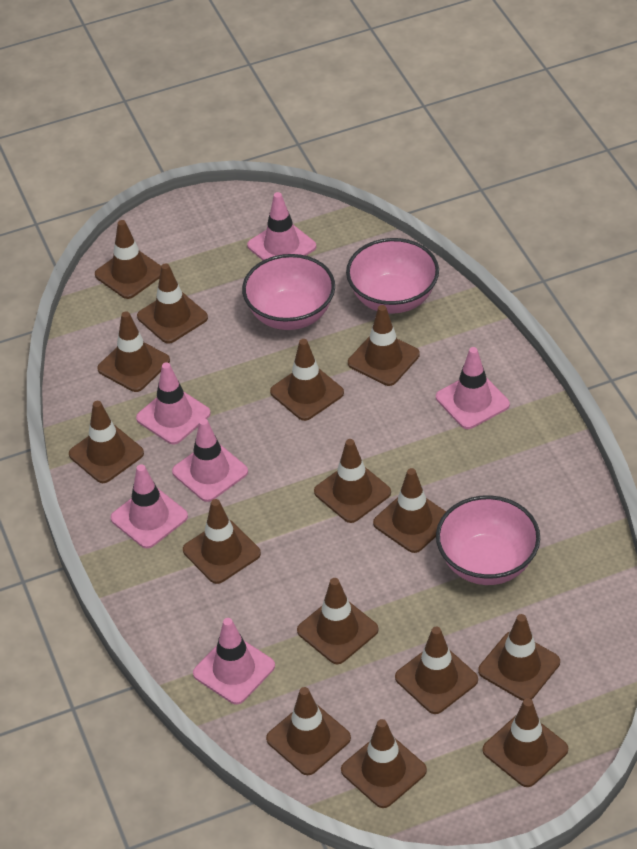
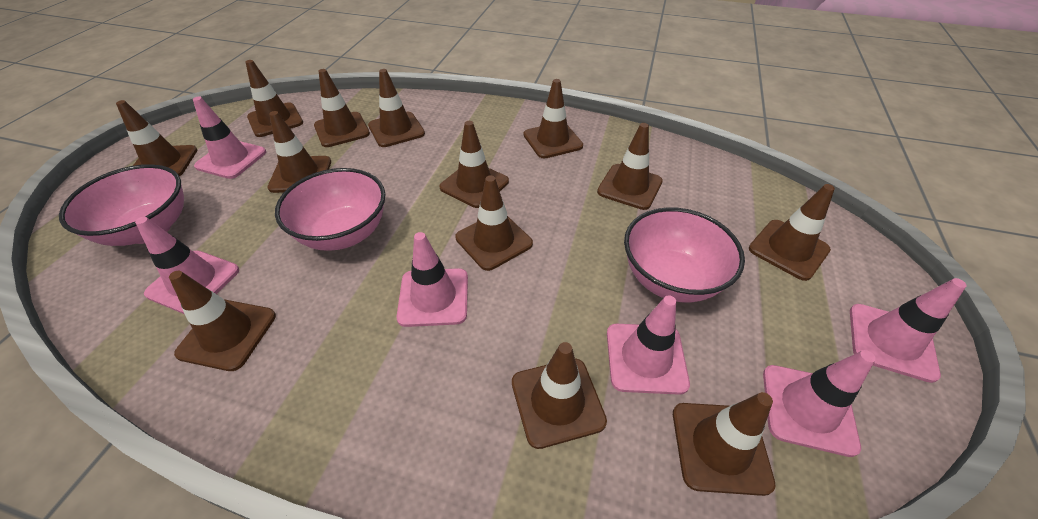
brown traffic cone: 15 -> 13

